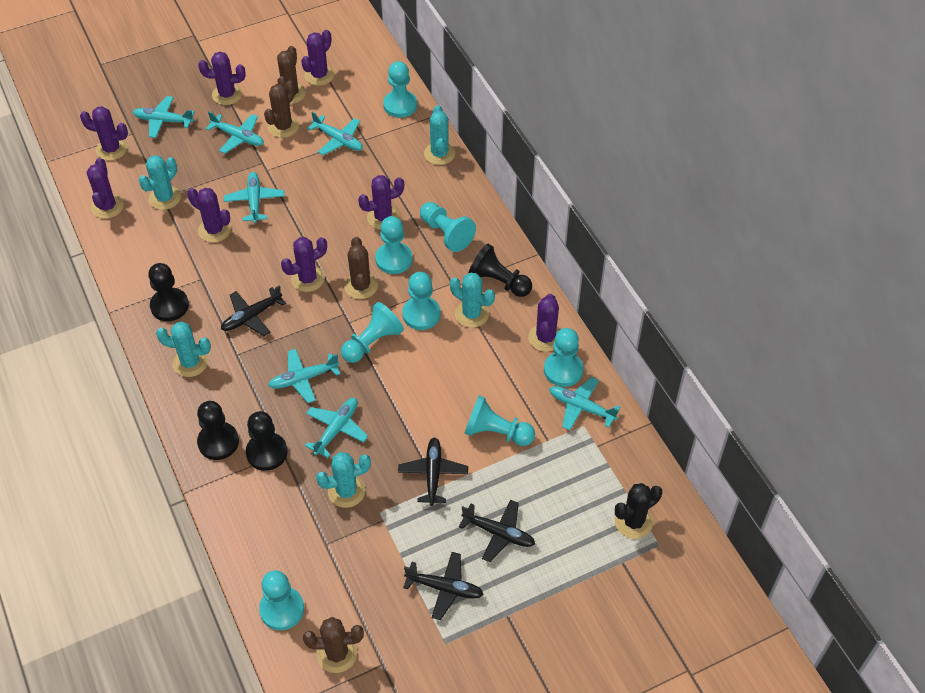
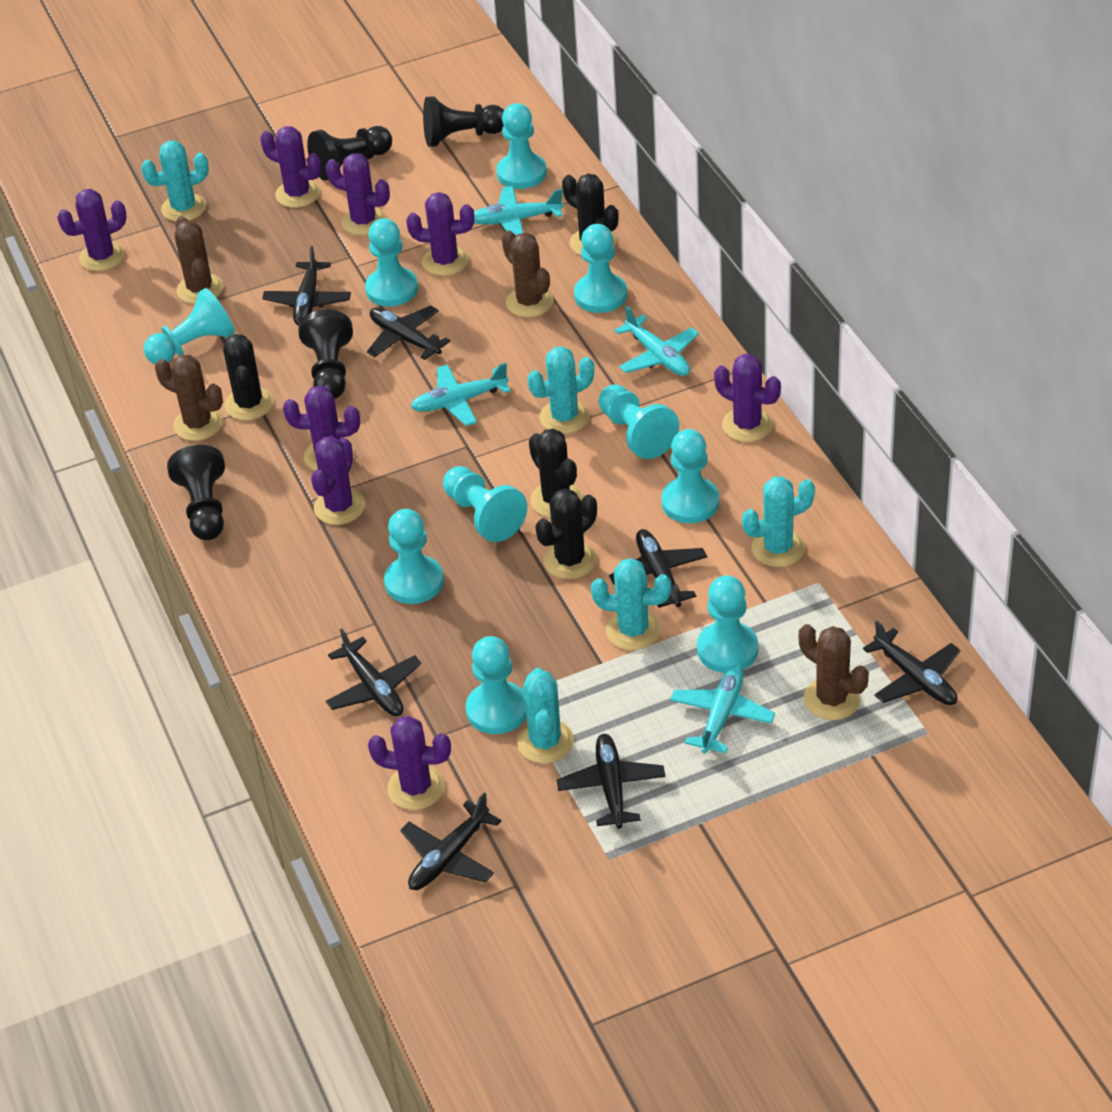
black cactus: 1 -> 4
black plane: 4 -> 7
turquoise pawn: 8 -> 10
turquoise plane: 7 -> 4

